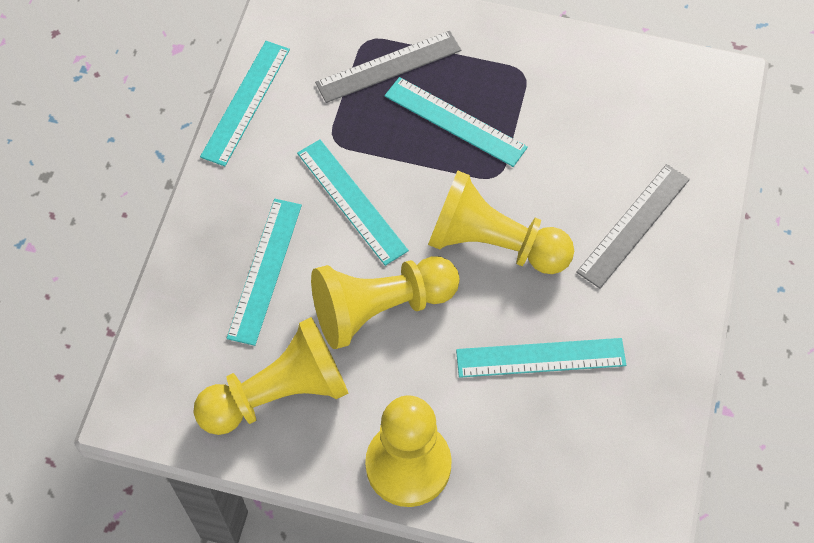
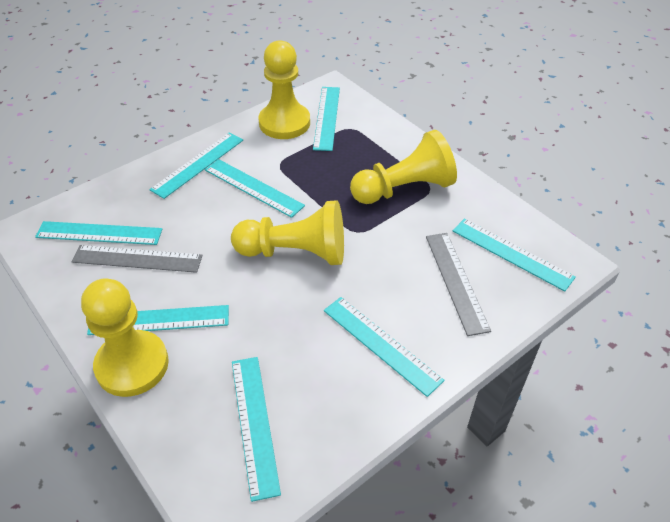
turquoise ruler: 5 -> 8

